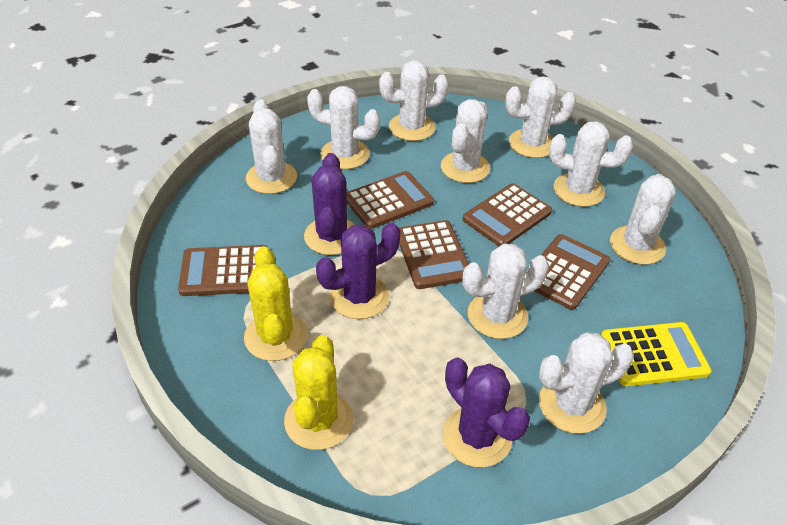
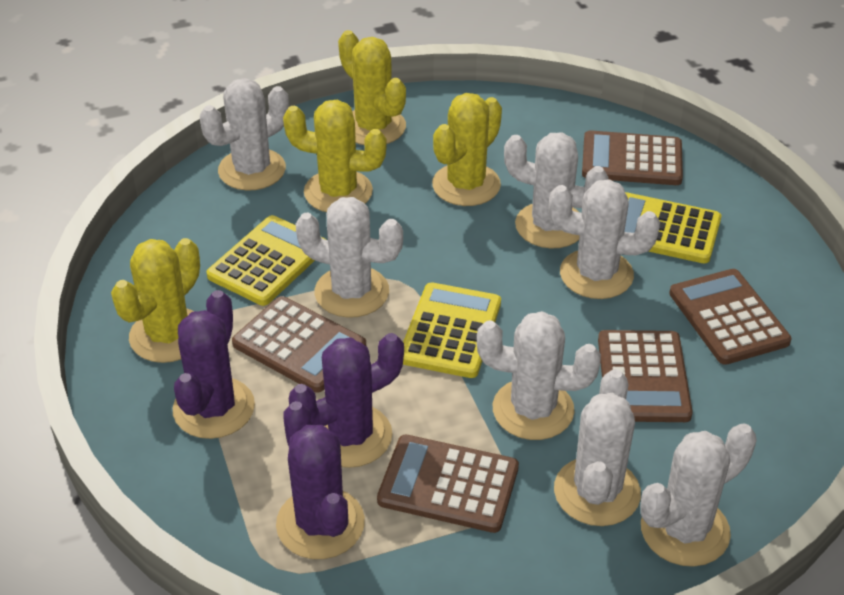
white cactus: 9 -> 7
yellow cactus: 2 -> 4
yellow calculator: 1 -> 3

